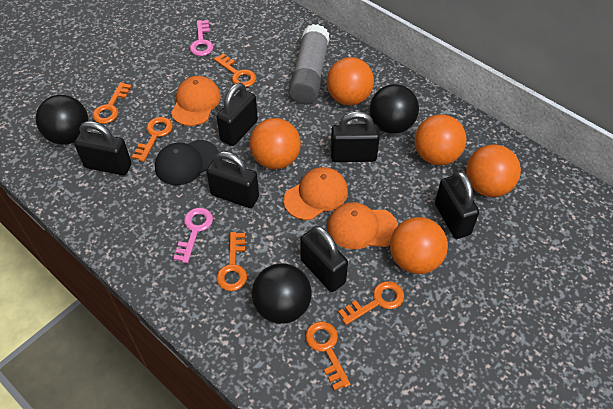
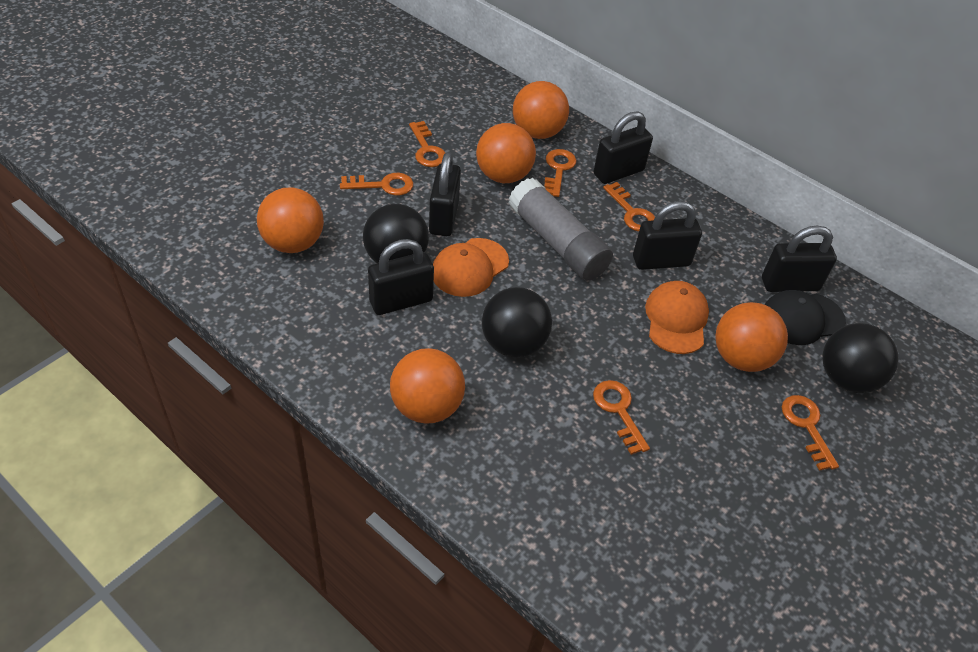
black padlock: 6 -> 5
orange cap: 3 -> 2
pink key: 2 -> 0

